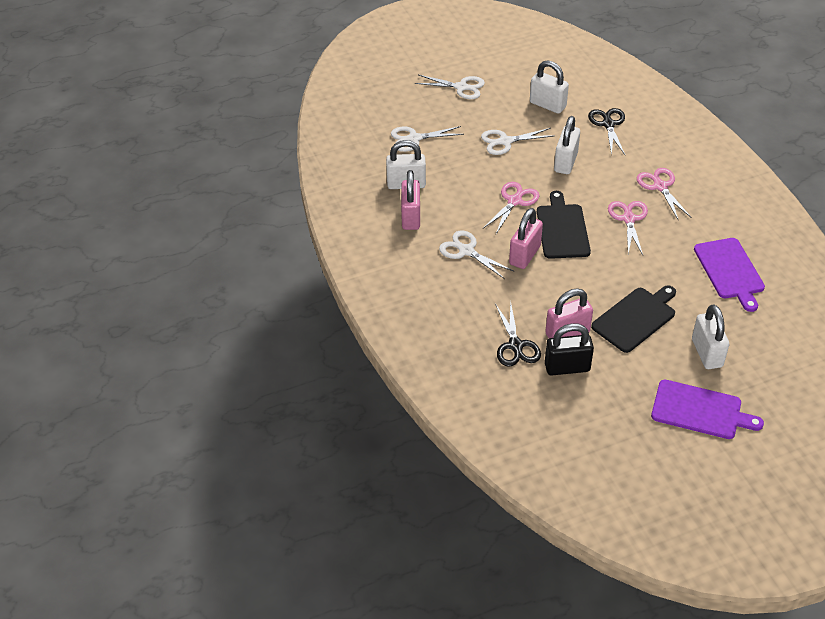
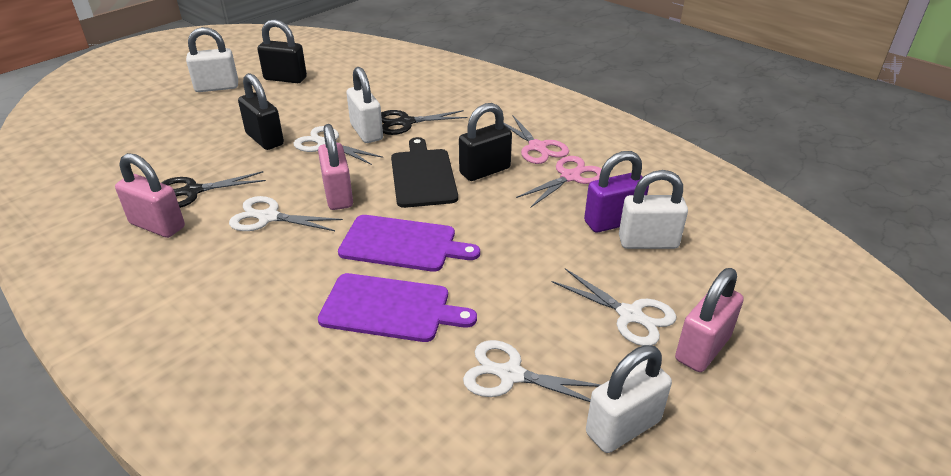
black cutting board: 2 -> 1
black padlock: 1 -> 3
pink scissors: 3 -> 2
purple padlock: 0 -> 1

